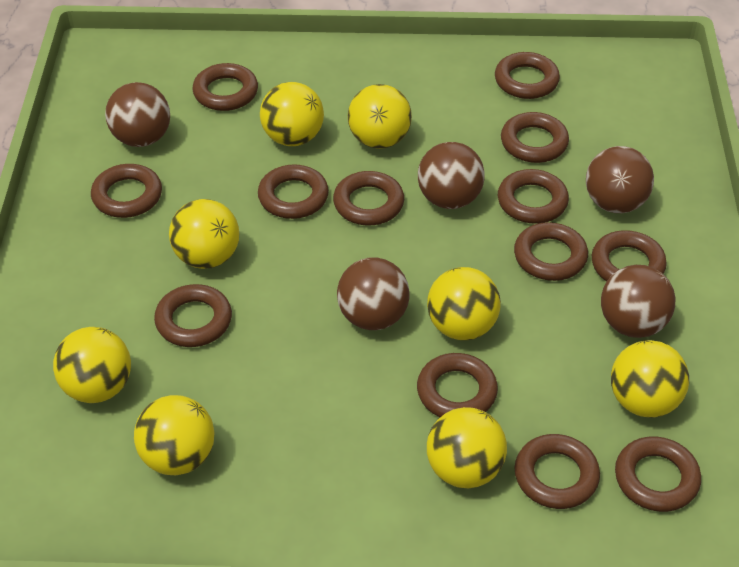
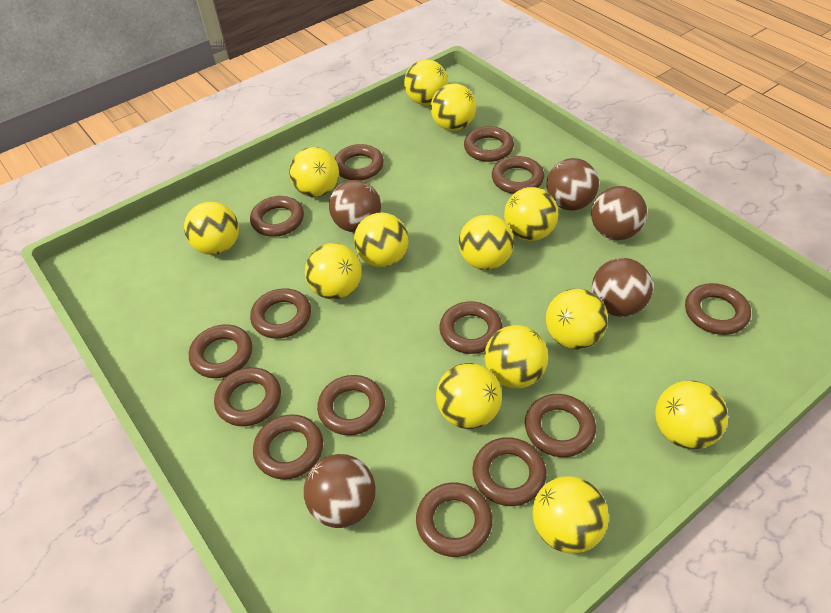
brown ring: 13 -> 14
yellow ball: 8 -> 13

